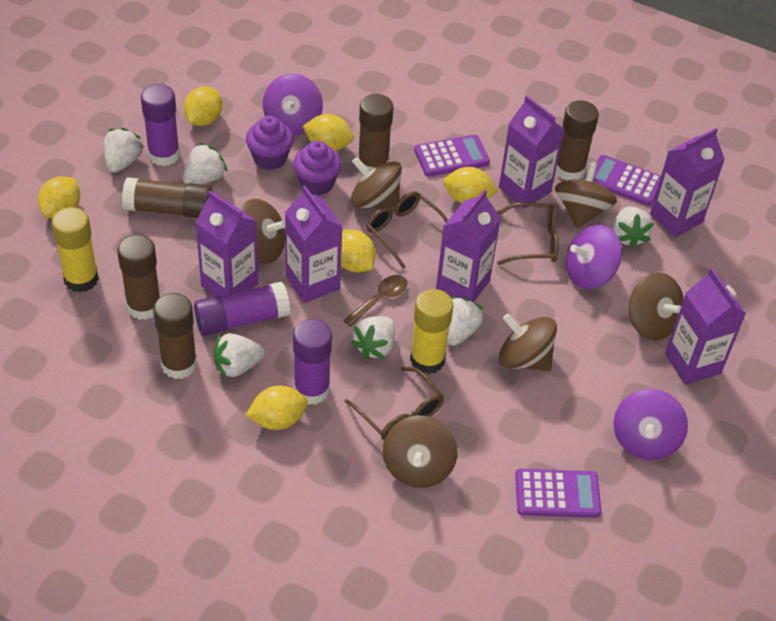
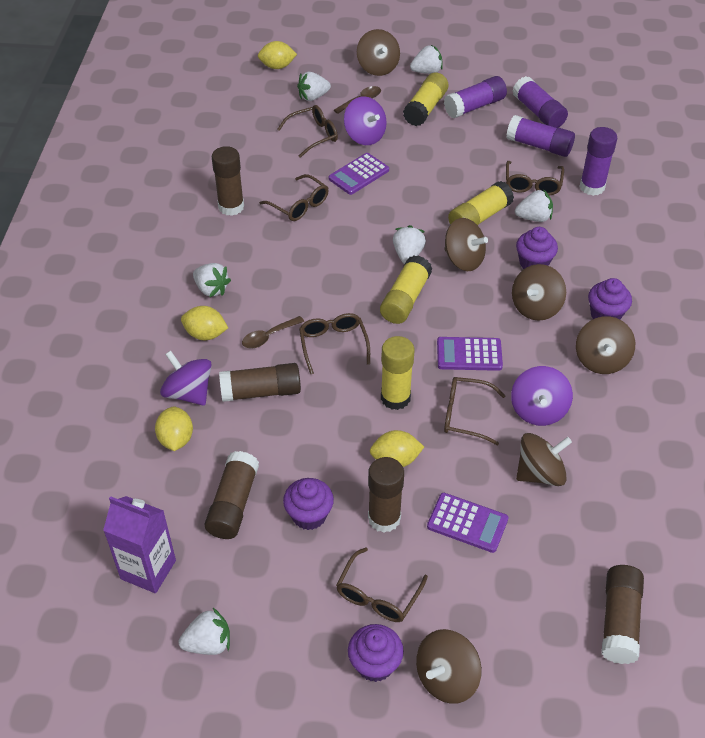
brown glasses: 3 -> 6
brown spoon: 1 -> 2
purple carton: 6 -> 1
purple cupcake: 2 -> 4
purple glue stick: 3 -> 4
yellow glue stick: 2 -> 4
yellow lemon: 6 -> 4

